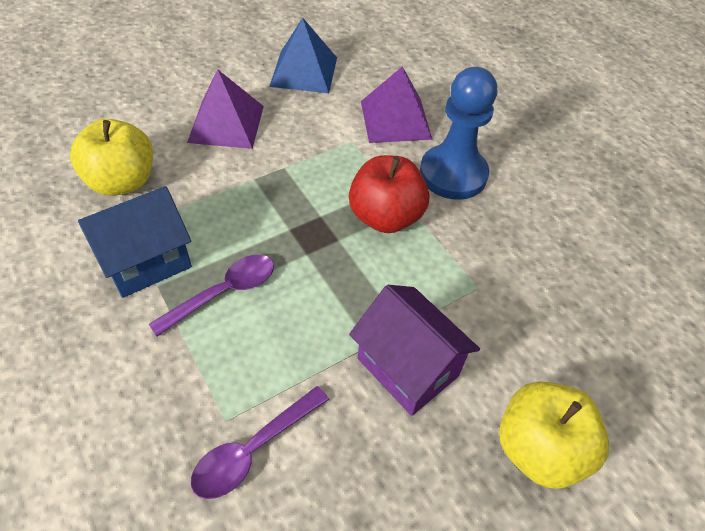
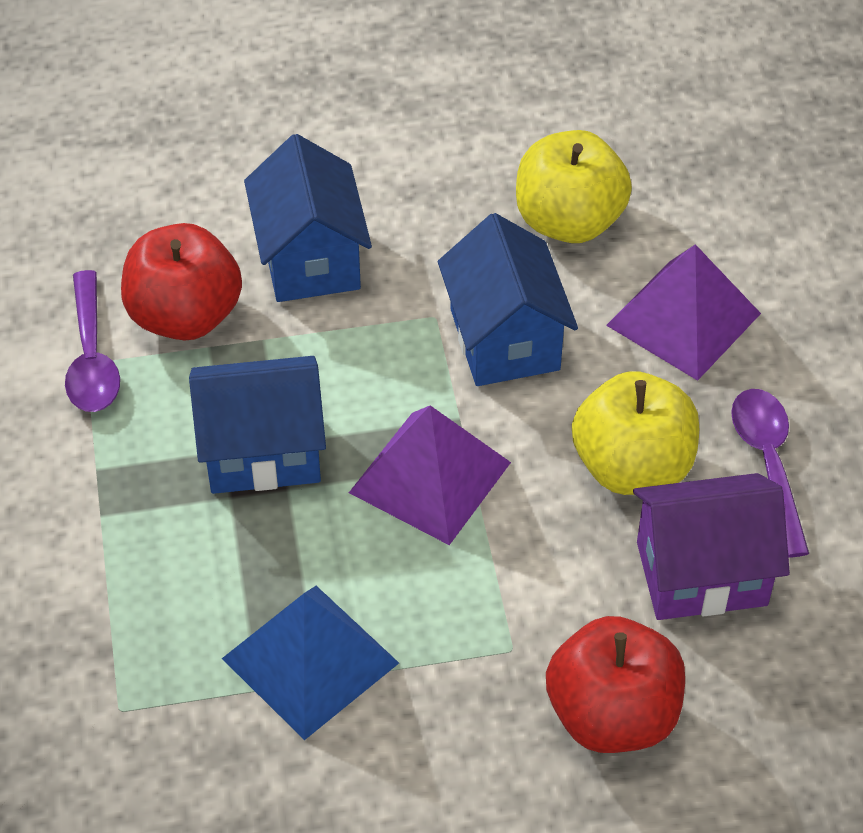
blue house: 1 -> 3
blue pawn: 1 -> 0
red apple: 1 -> 2

